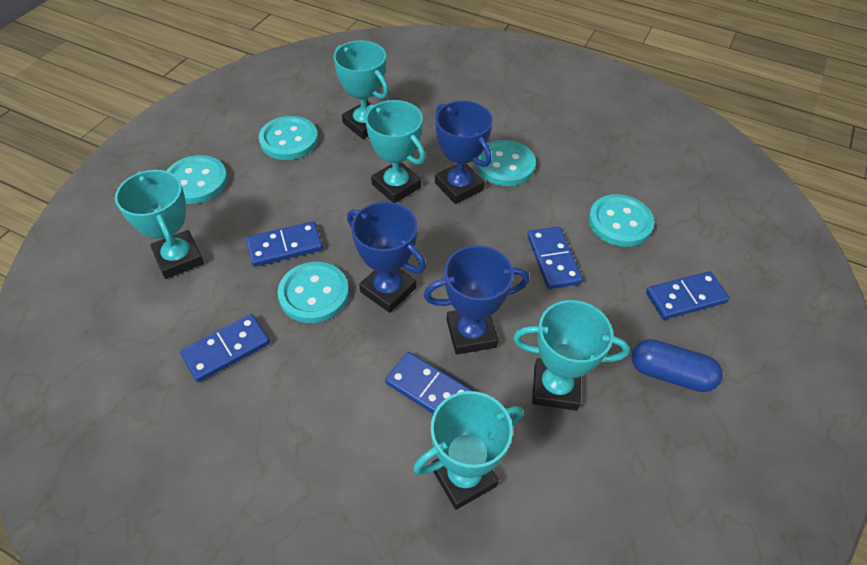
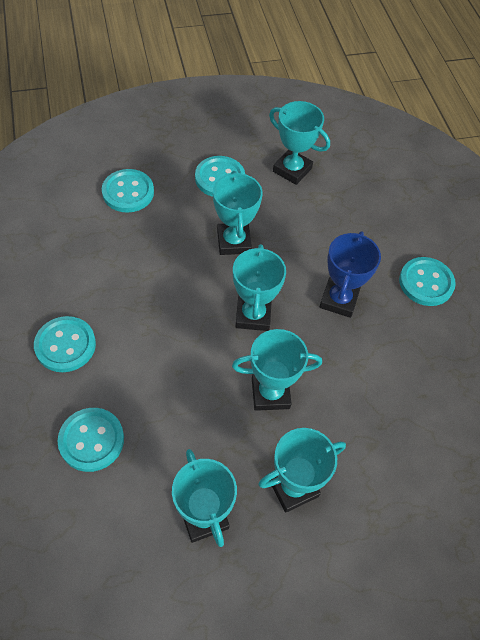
blue capsule: 1 -> 0
blue domino: 5 -> 0
blue trophy: 3 -> 1
turquoise trophy: 5 -> 6

